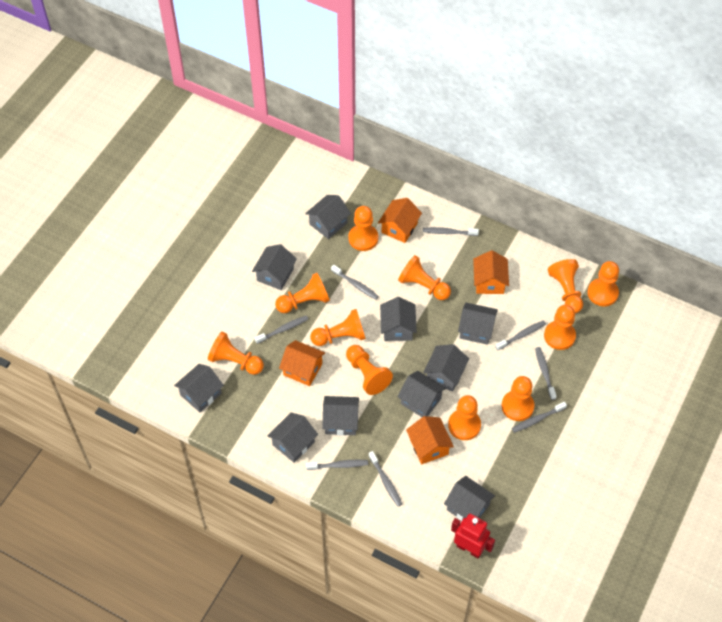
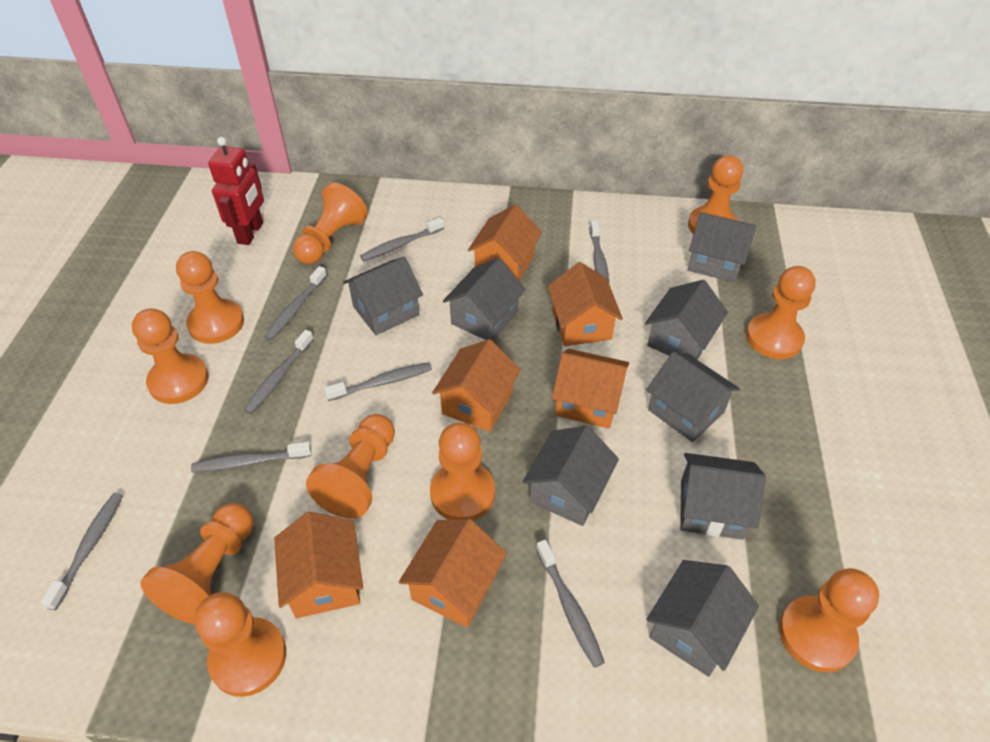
grey house: 10 -> 8
orange house: 4 -> 6
orange pawn: 11 -> 10

